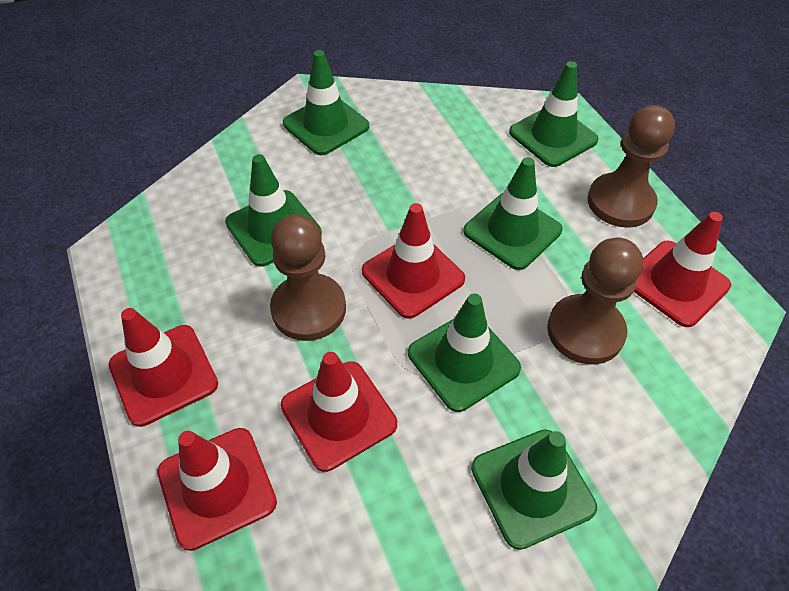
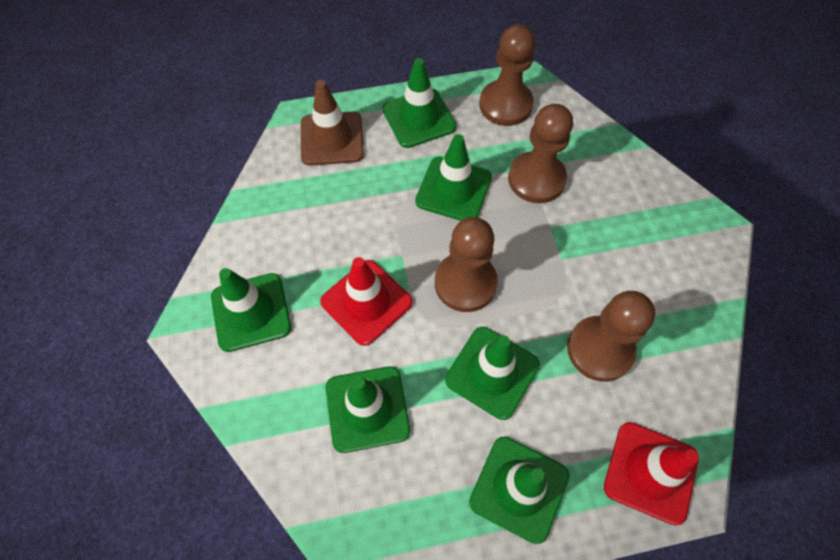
brown pawn: 3 -> 4
brown traffic cone: 0 -> 1
red traffic cone: 5 -> 2

